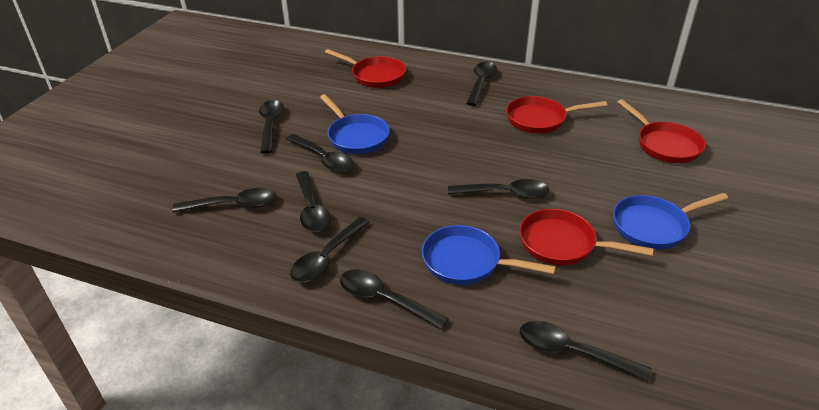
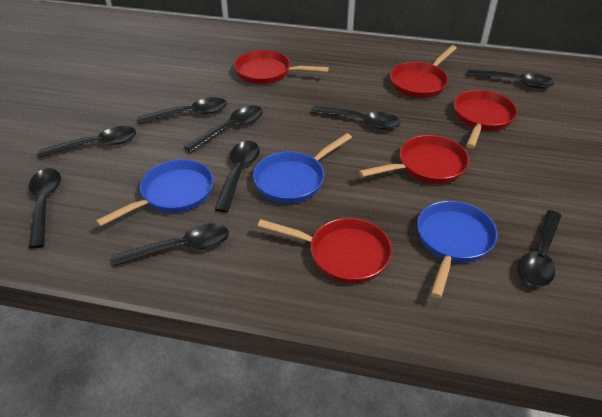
red pan: 4 -> 5

